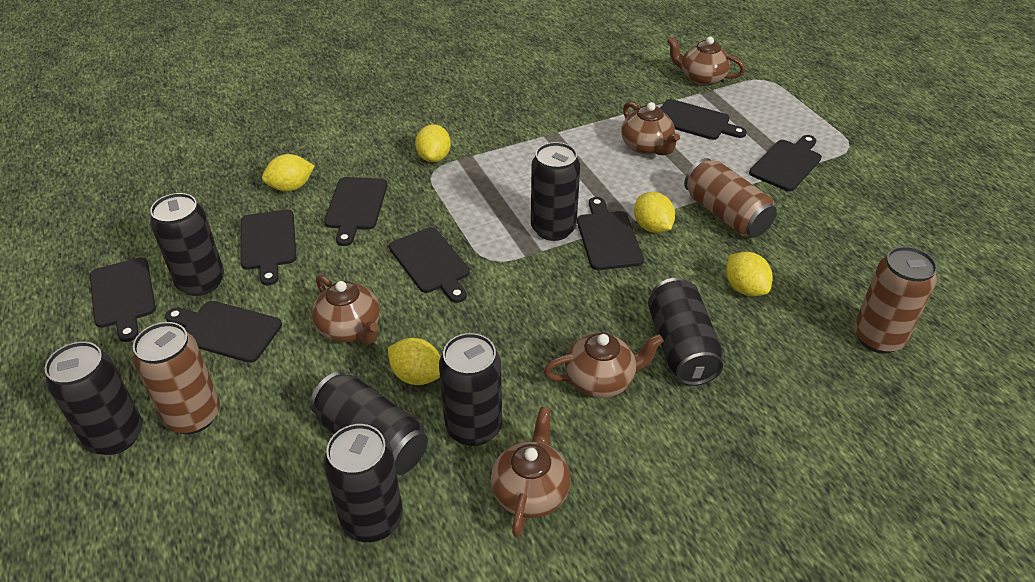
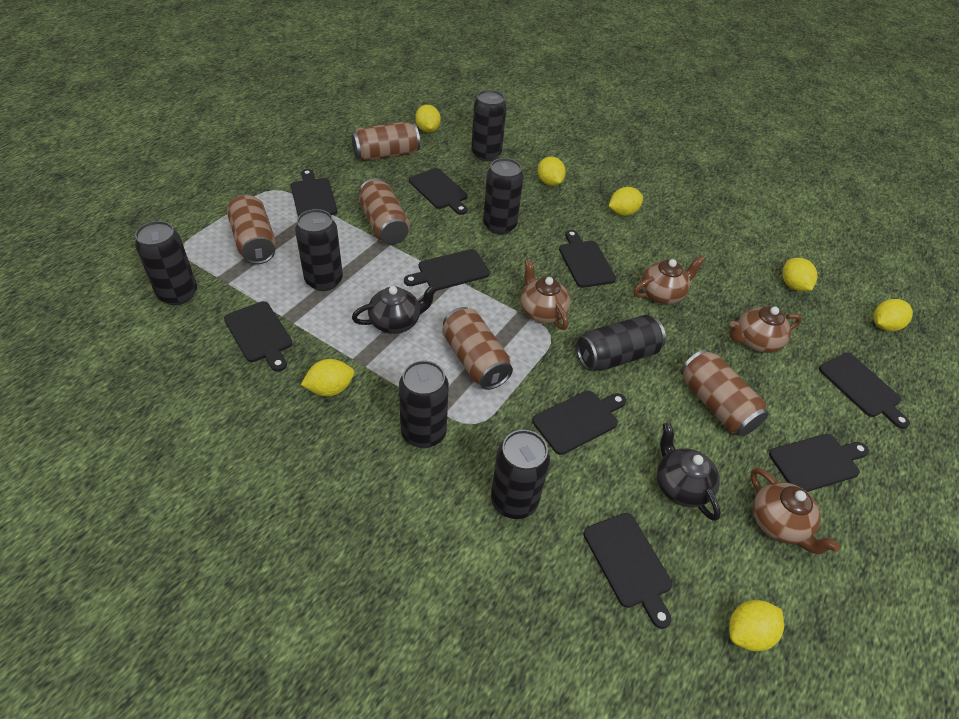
black cutting board: 8 -> 9
black teapot: 0 -> 2
brown can: 3 -> 5
brown teapot: 5 -> 4
yellow lemon: 5 -> 7

